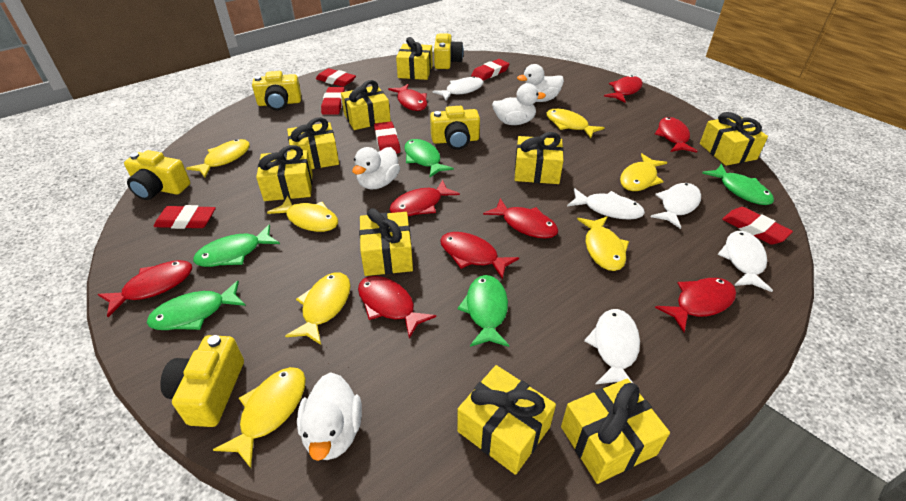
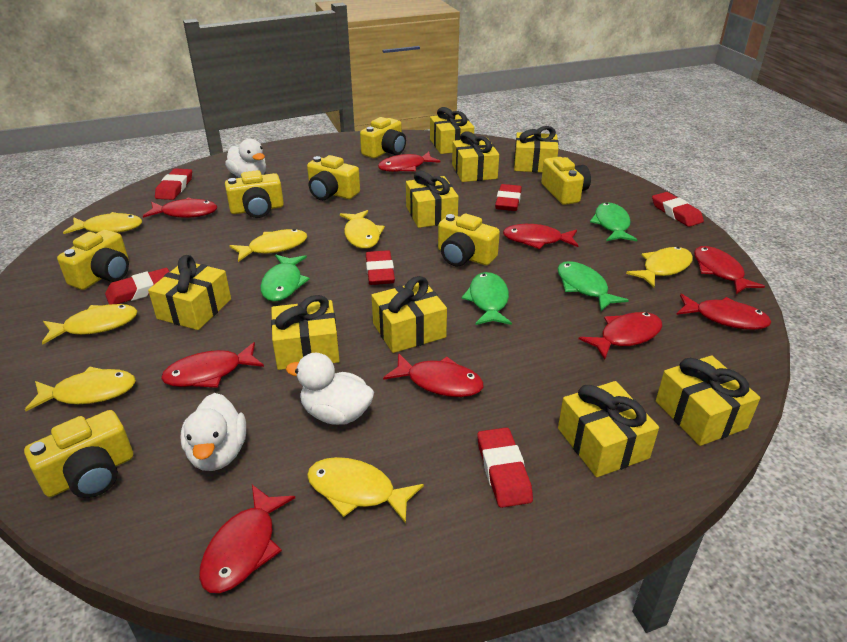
green fish: 5 -> 4
white duck: 4 -> 3
white fish: 5 -> 0
yellow camera: 5 -> 7

